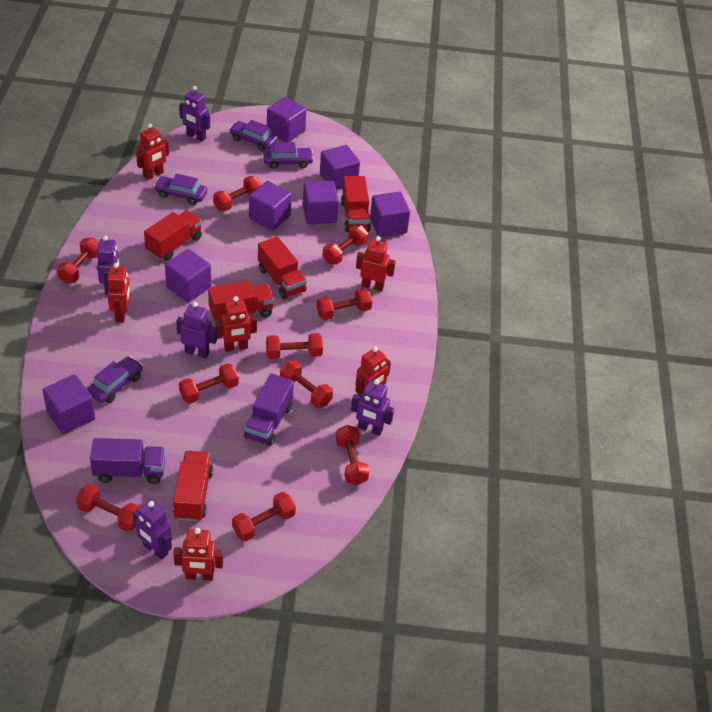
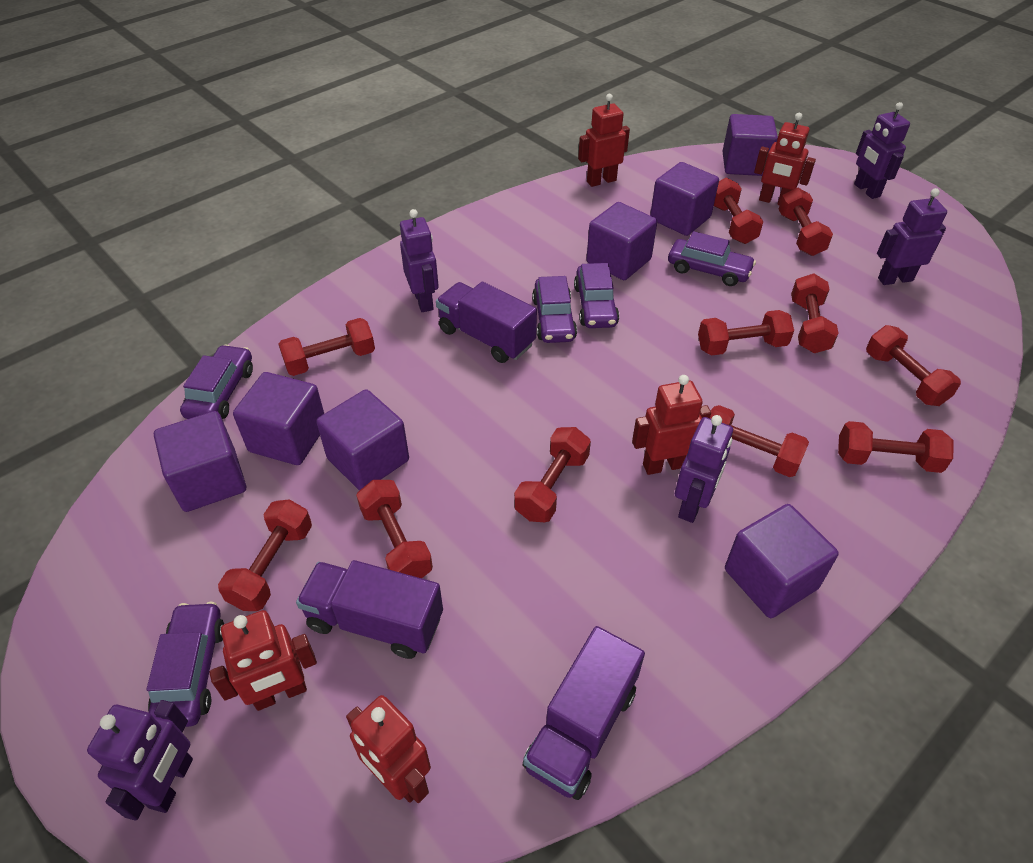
purple car: 4 -> 5
purple truck: 2 -> 3
red dumbbell: 10 -> 11
red robot: 6 -> 5
red truck: 5 -> 0

